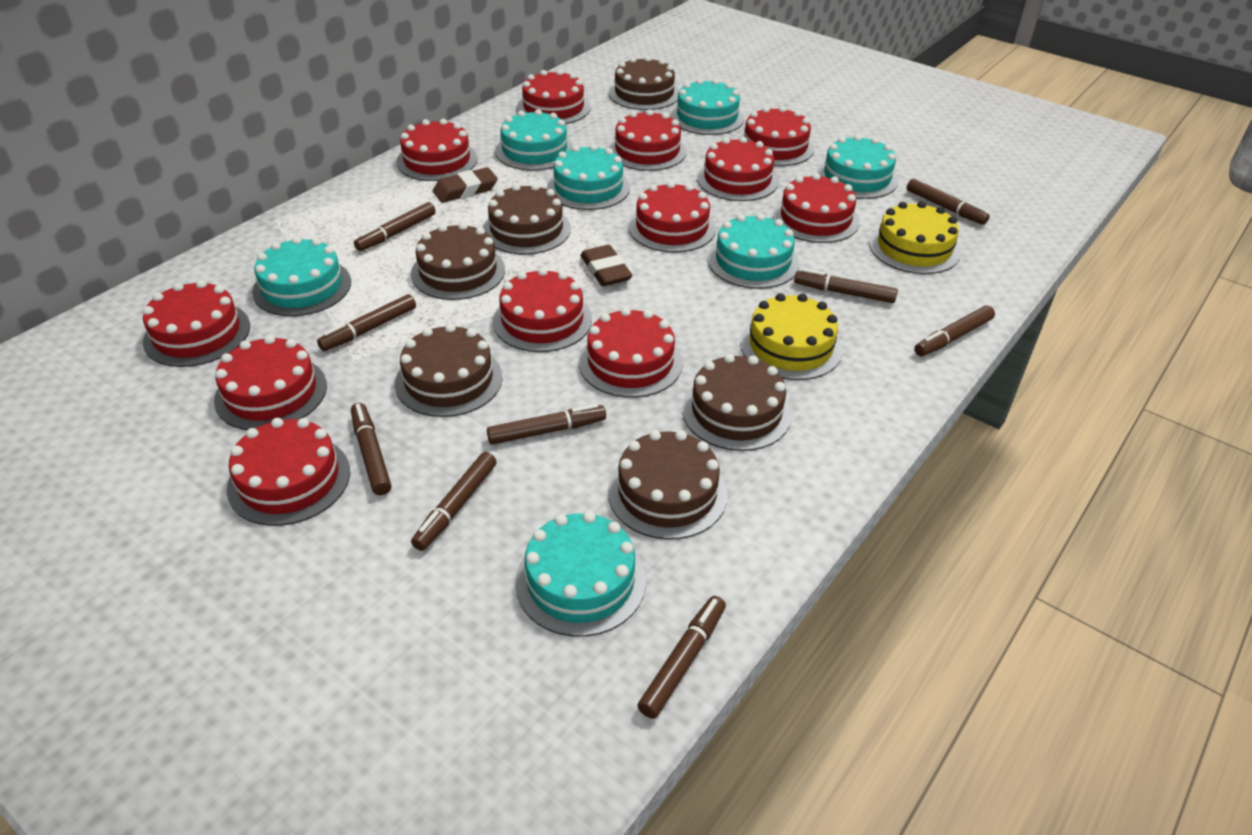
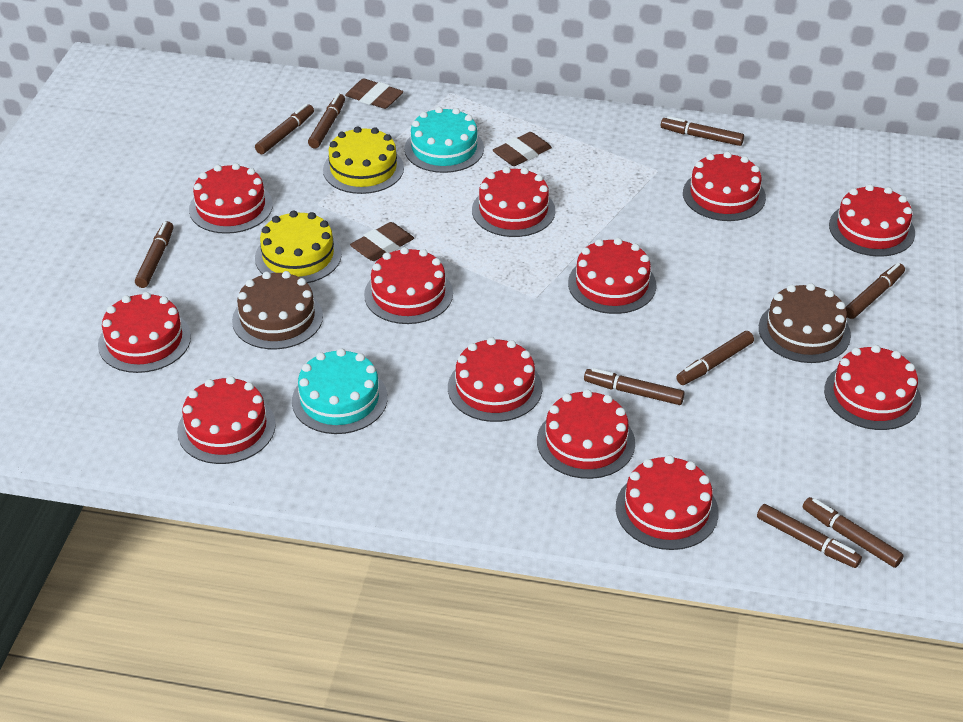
brown cake: 6 -> 2
brown eraser: 2 -> 3
turquoise cake: 7 -> 2

